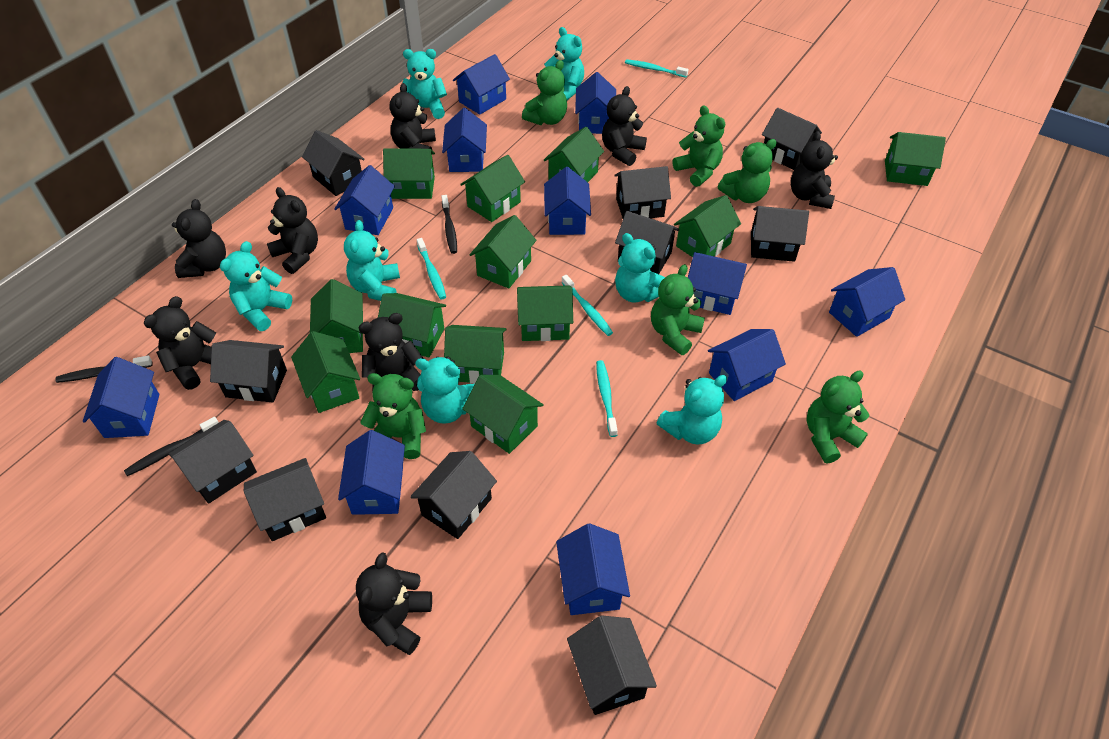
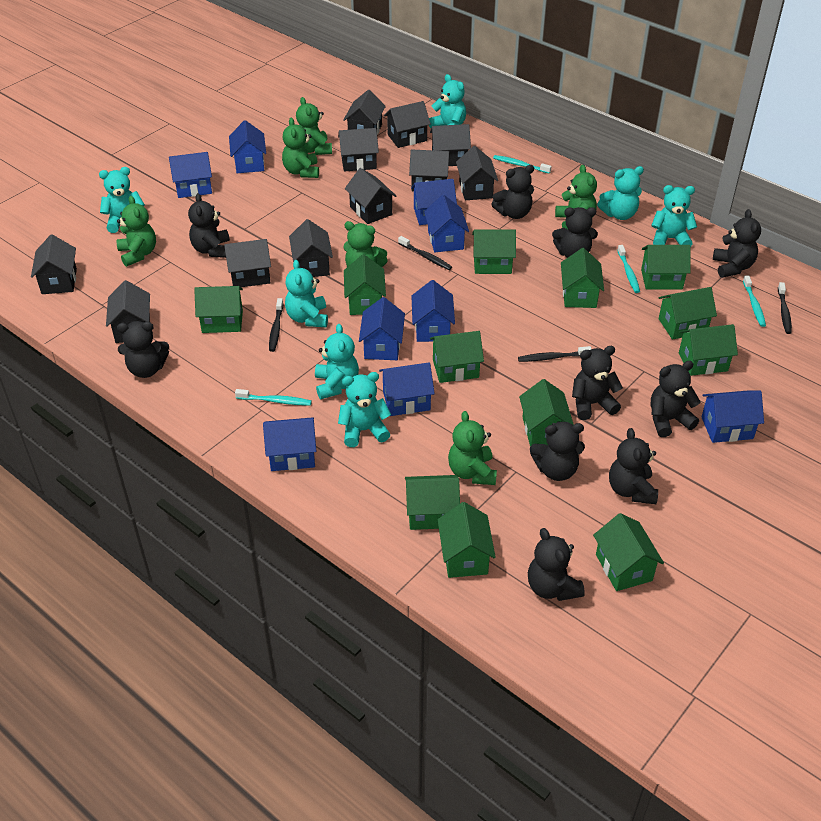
black house: 10 -> 11
black teddy bear: 8 -> 10
black toothbrush: 3 -> 4
blue house: 11 -> 9

